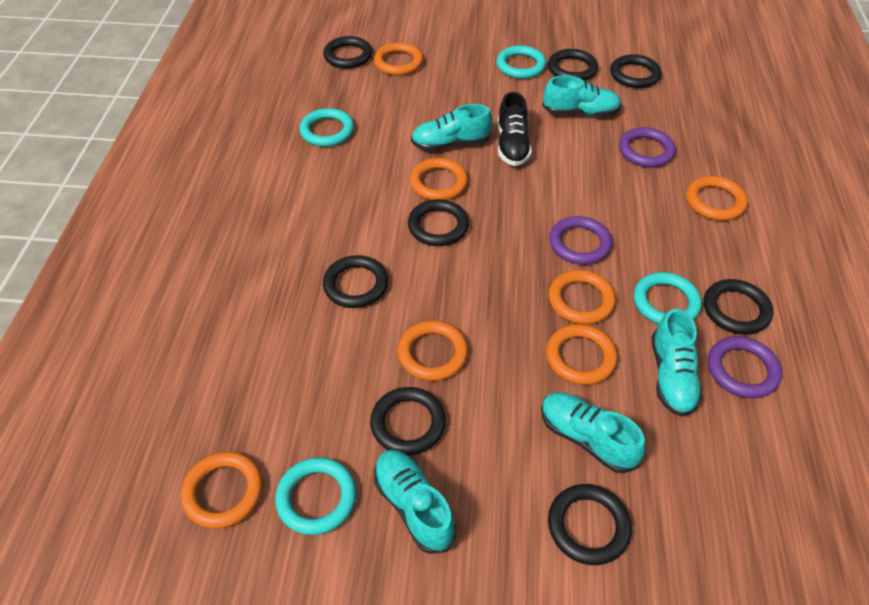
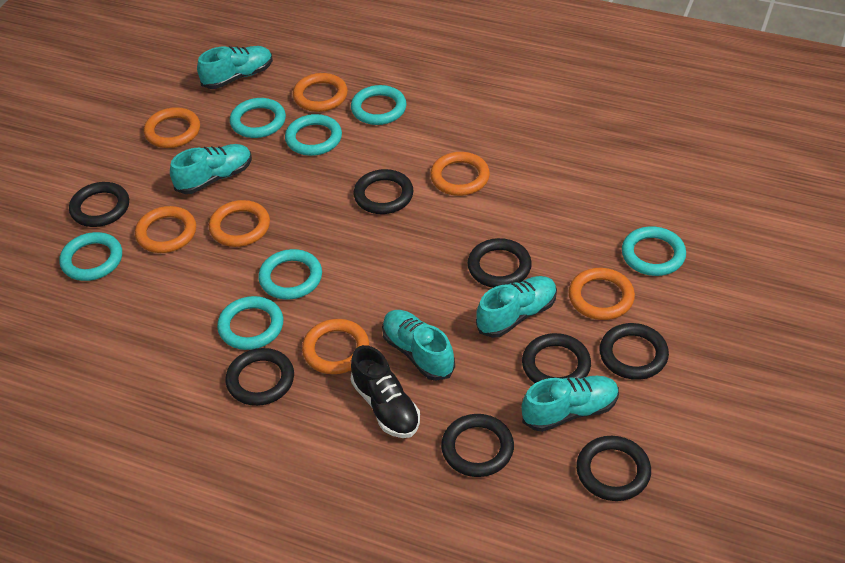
purple ring: 3 -> 0
turquoise ring: 4 -> 7

